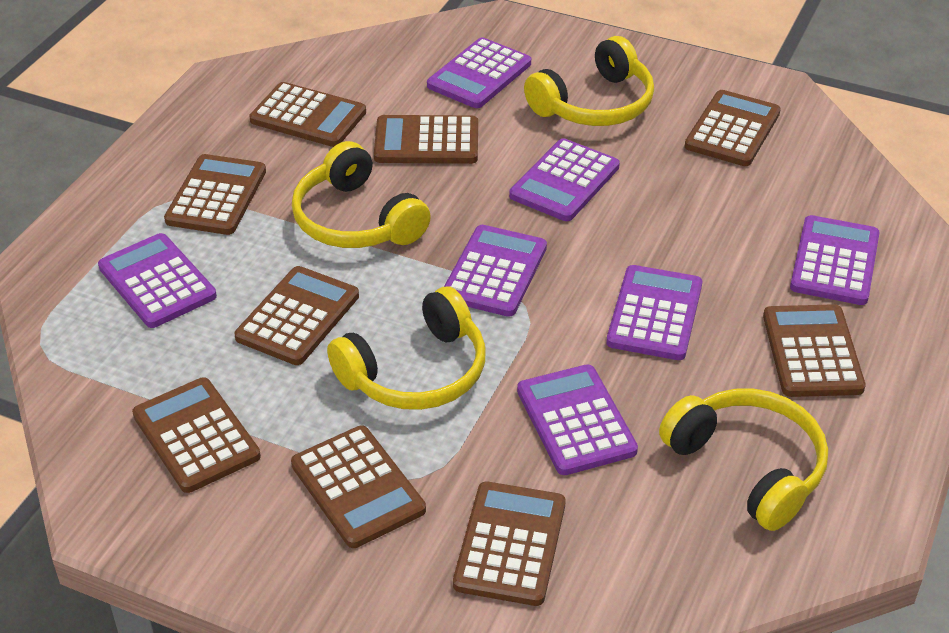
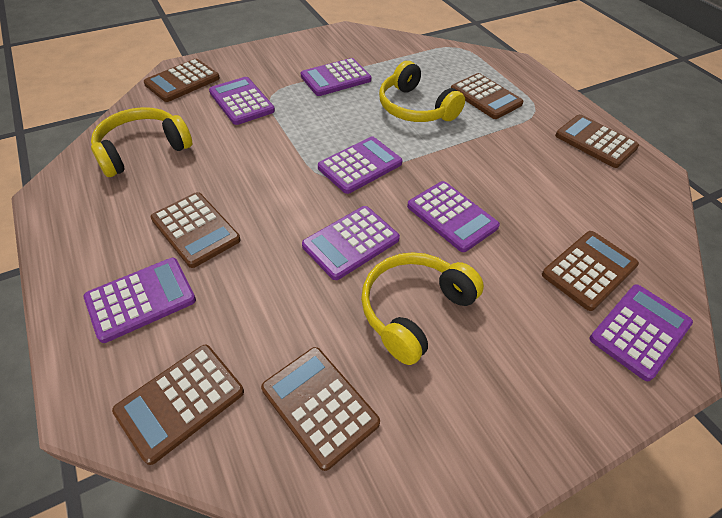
brown calculator: 9 -> 7
yellow headphones: 4 -> 3

